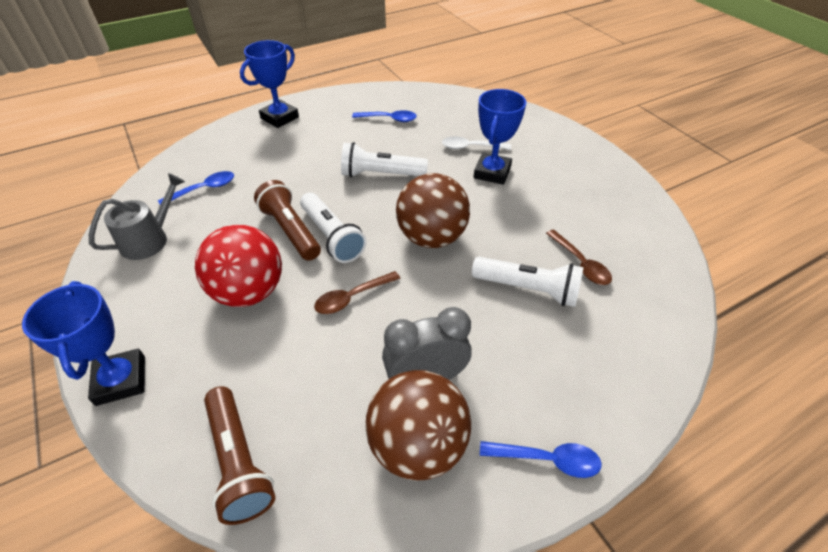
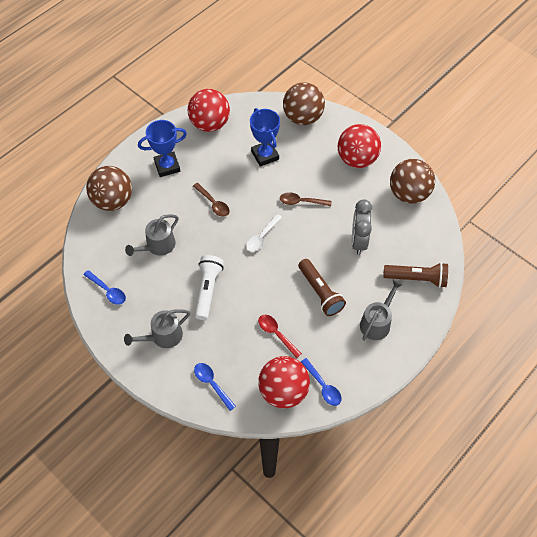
blue trophy: 3 -> 2
brown ball: 2 -> 3
grey watering can: 1 -> 3
red ball: 1 -> 3
red spoon: 0 -> 1
white flashlight: 3 -> 1

